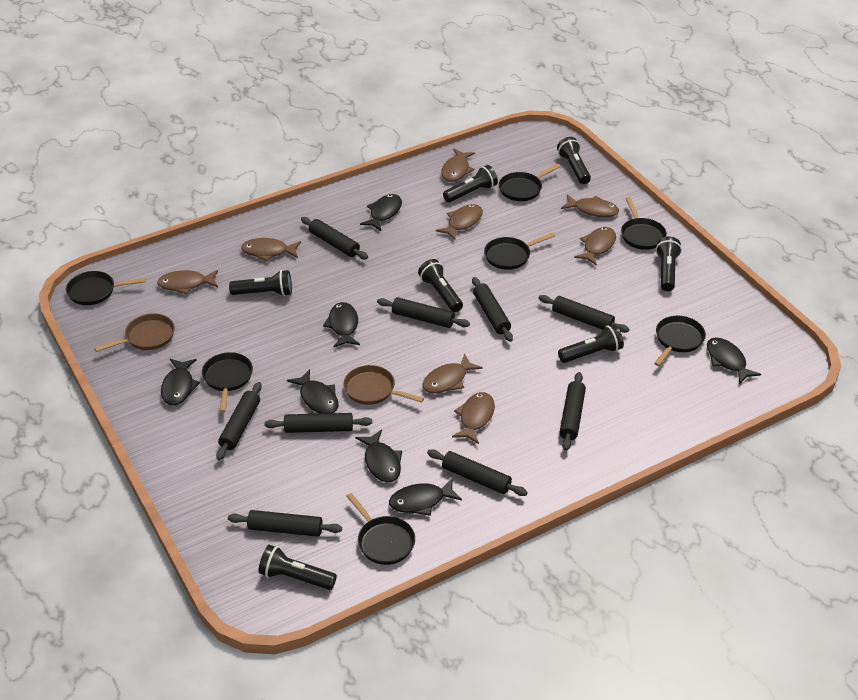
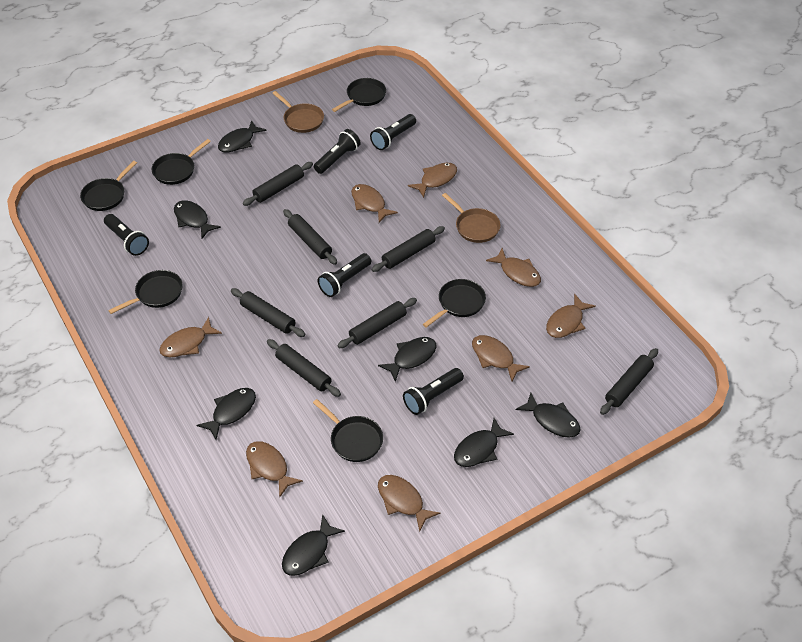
black flashlight: 7 -> 5
black pan: 7 -> 6
black rolling pin: 9 -> 7

